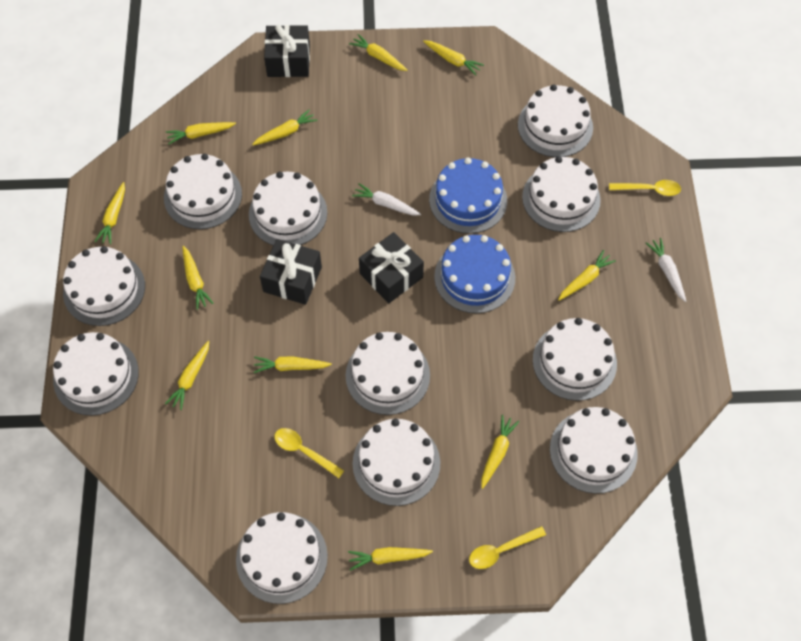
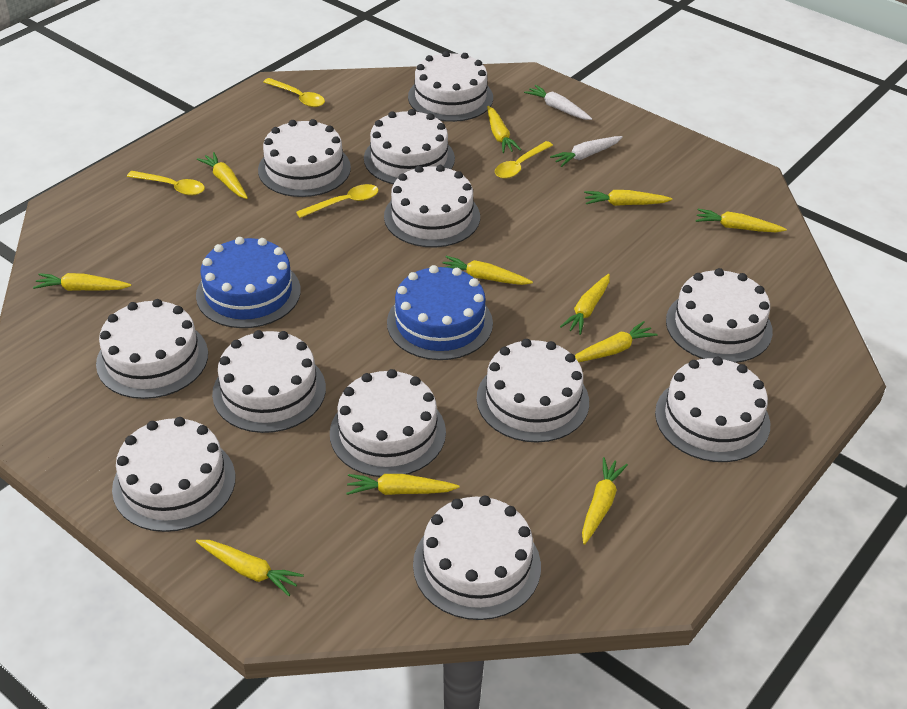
black gift: 3 -> 0
white cake: 11 -> 12
yellow spoon: 3 -> 4

